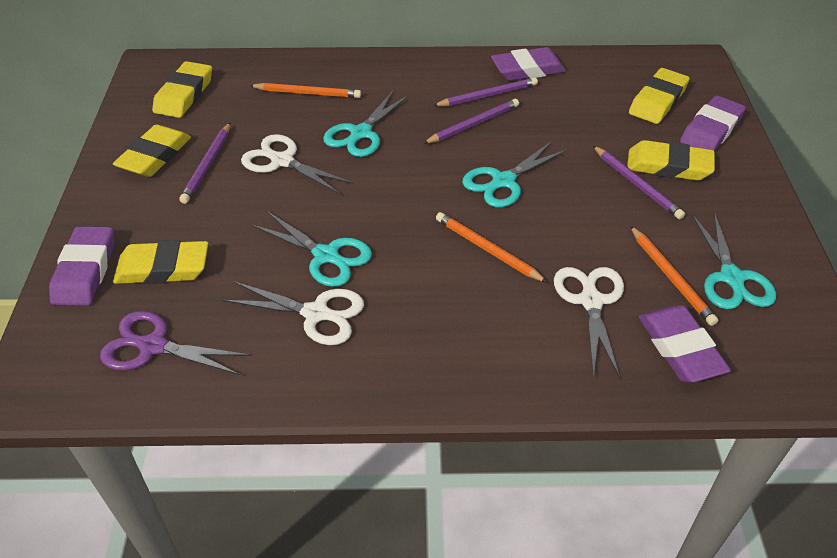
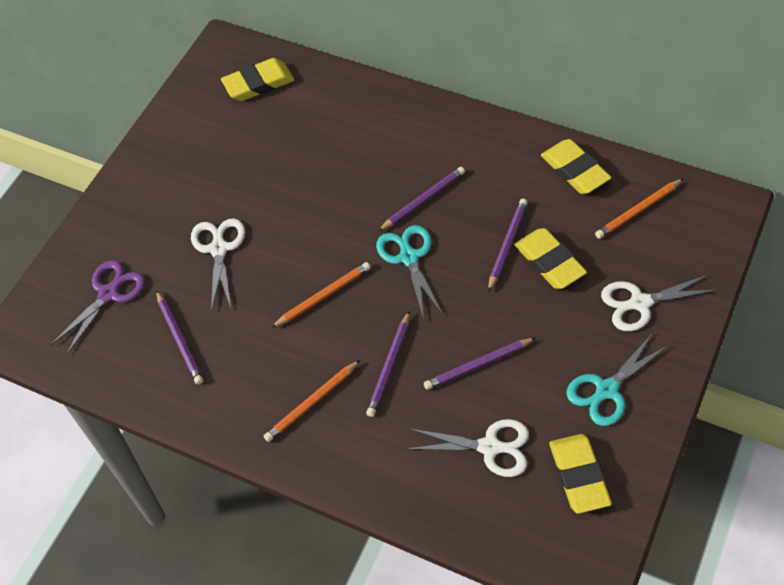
purple eraser: 4 -> 0
purple pencil: 4 -> 5
turquoise scissors: 4 -> 2
yellow eraser: 5 -> 4

